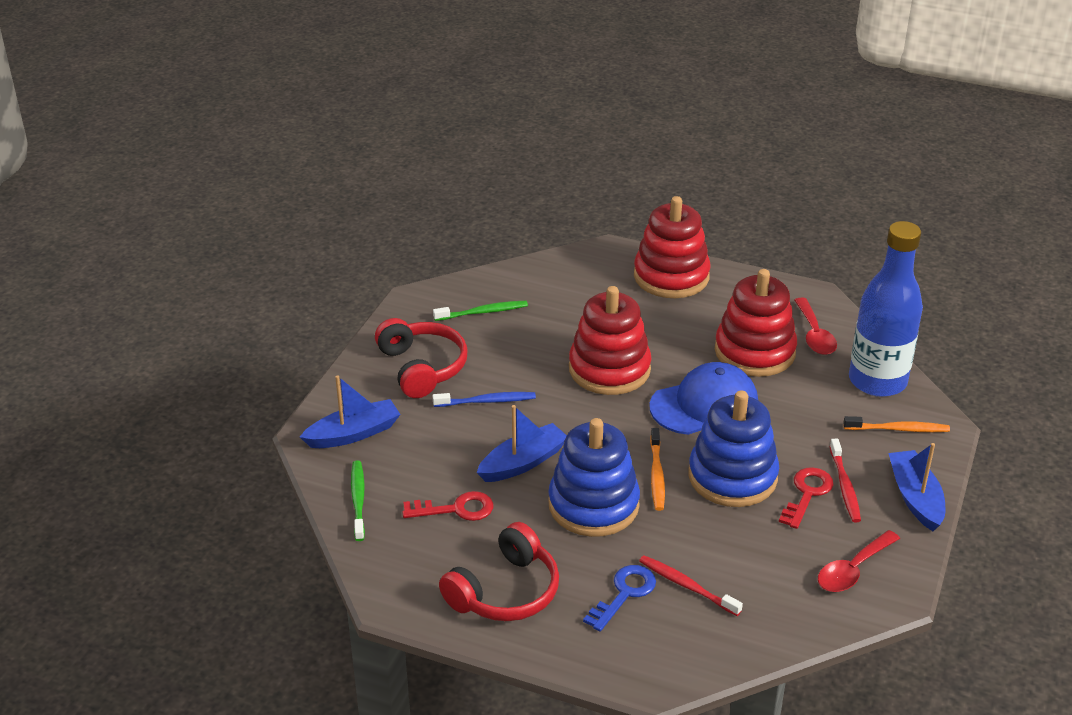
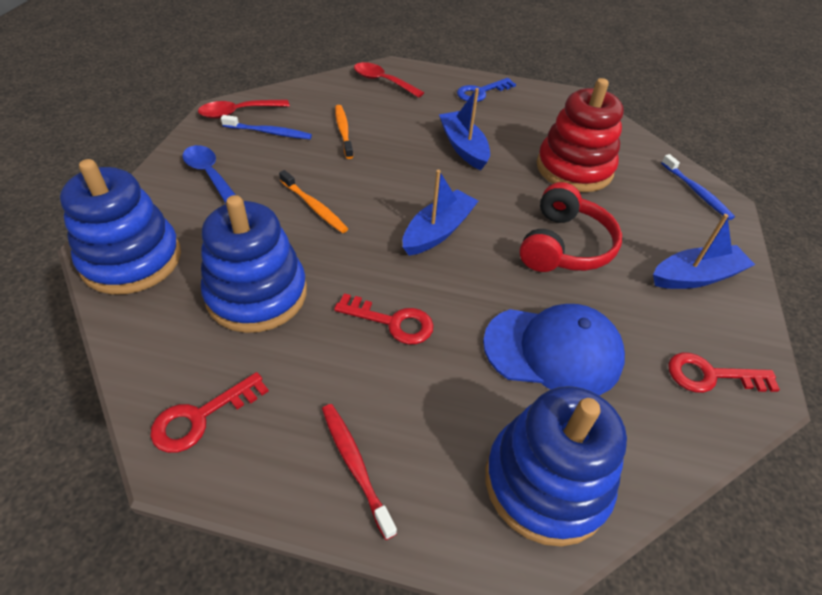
blue bottle: 1 -> 0
blue spoon: 0 -> 1
blue stacking toy: 2 -> 3
blue toothbrush: 1 -> 2
green toothbrush: 2 -> 0
red headphones: 2 -> 1
red key: 2 -> 3
red stacking toy: 3 -> 1
red toothbrush: 2 -> 1

